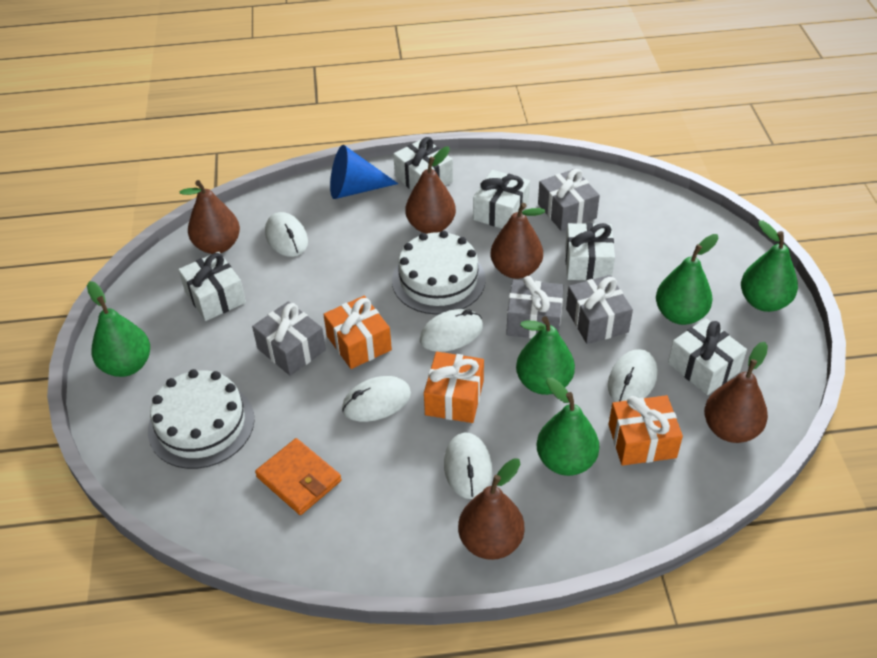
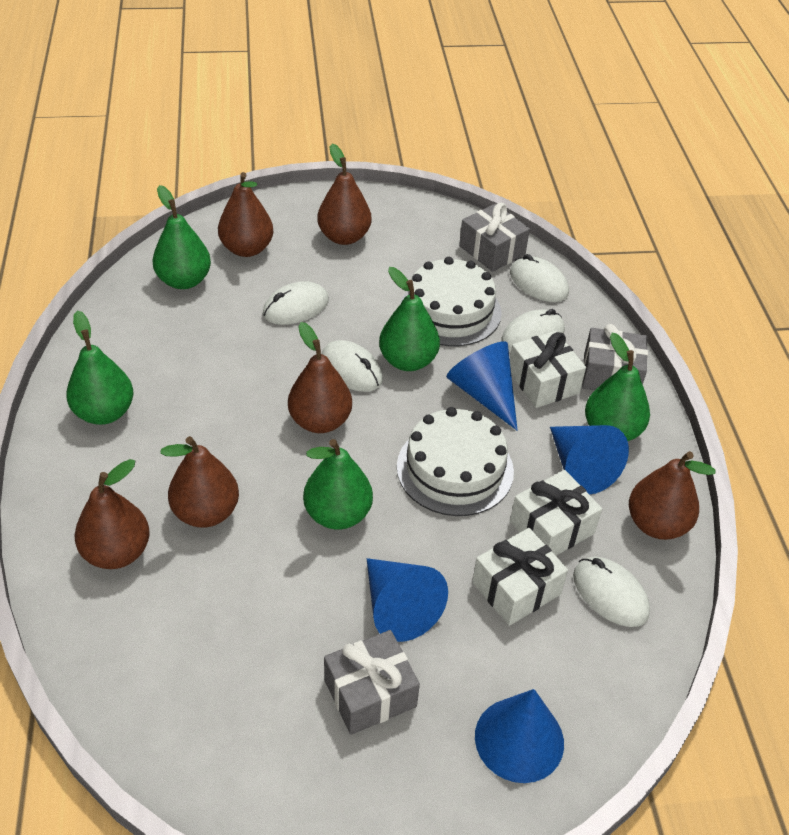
blue cone: 1 -> 4
brown pear: 5 -> 6
grey gift: 4 -> 3
orange gift: 3 -> 0
orange wallet: 1 -> 0
white gift: 5 -> 3

